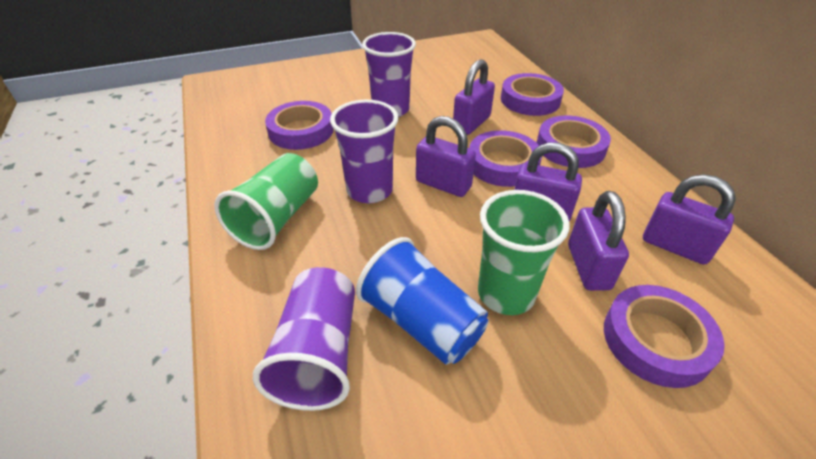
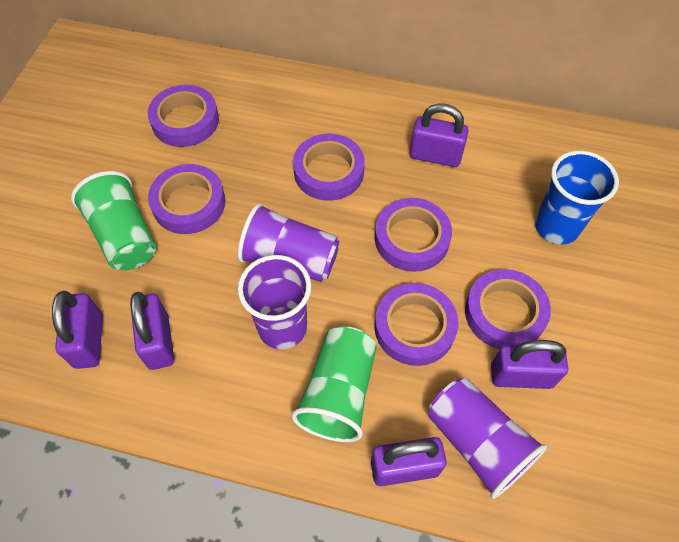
purple tape: 5 -> 6

